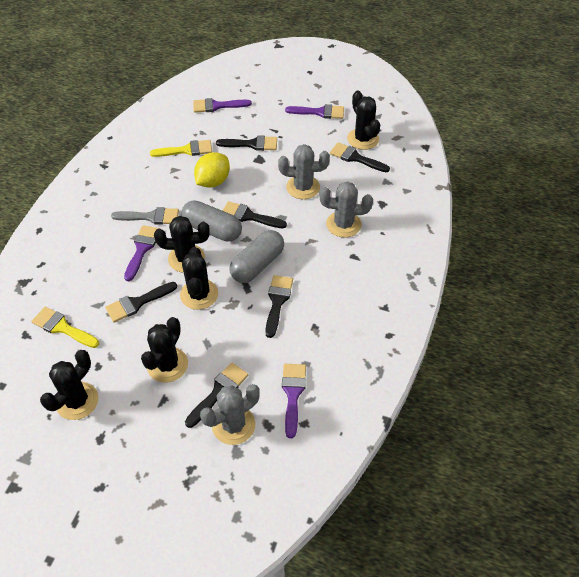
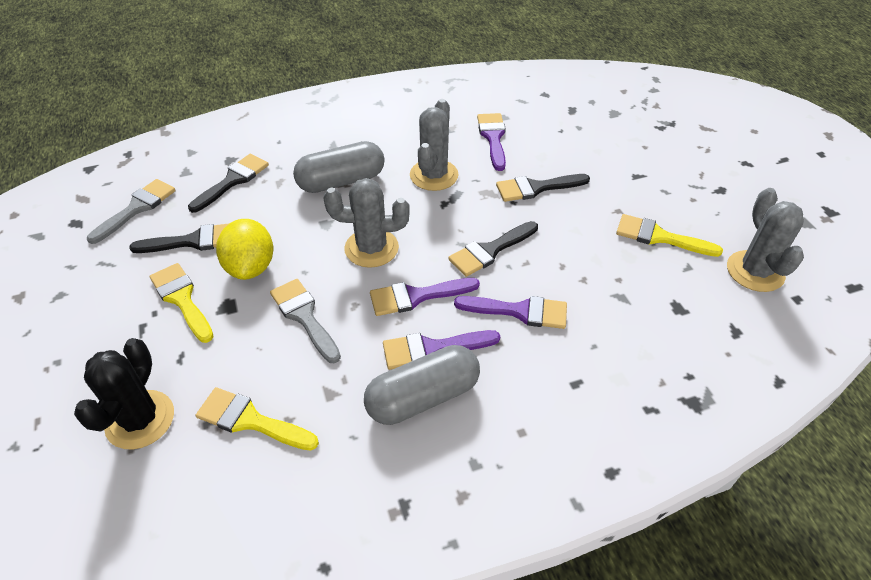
black brush: 6 -> 4
black cactus: 5 -> 1
grey brush: 1 -> 2
yellow brush: 2 -> 3

